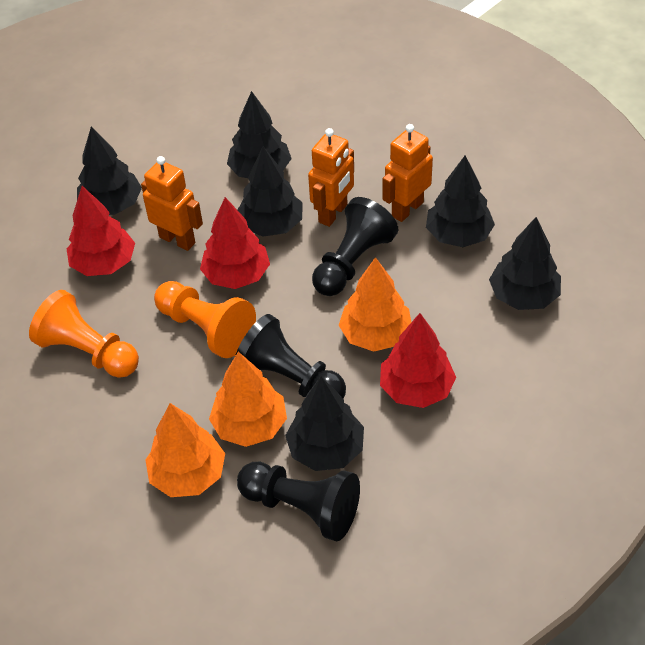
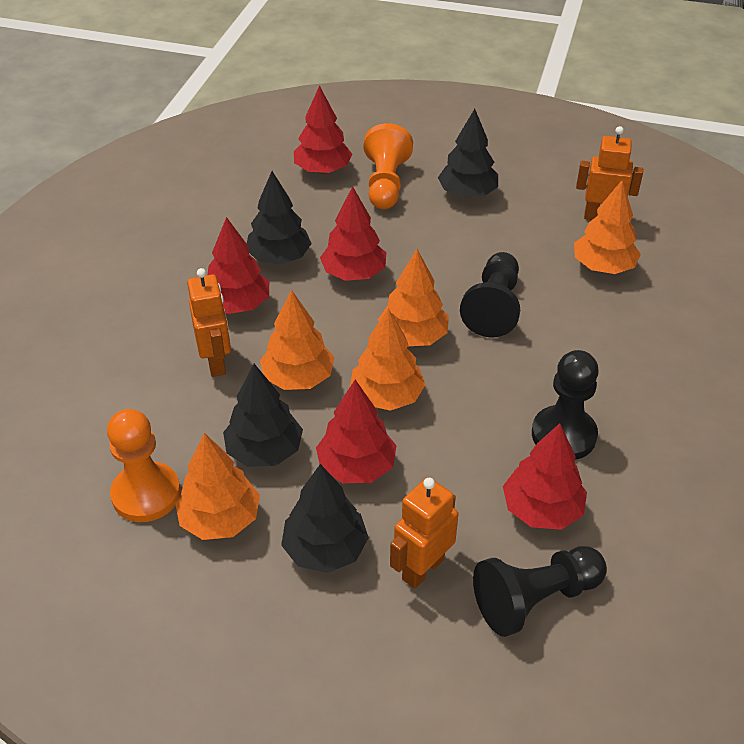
black tree: 6 -> 4
orange tree: 3 -> 5
red tree: 3 -> 5

